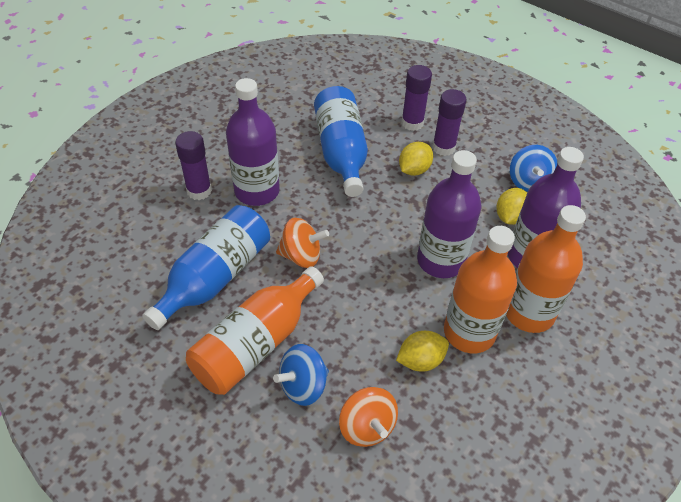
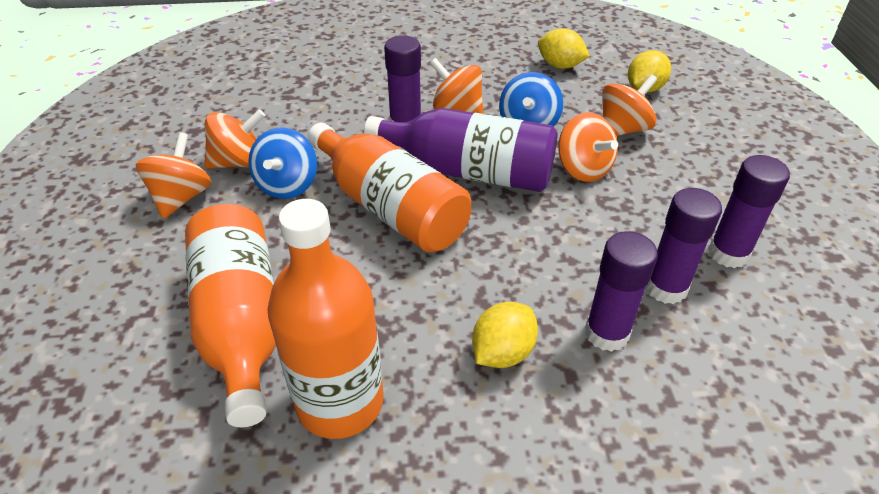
blue bottle: 2 -> 0
orange spinning top: 2 -> 5
purple bottle: 3 -> 1
purple glue stick: 3 -> 4

